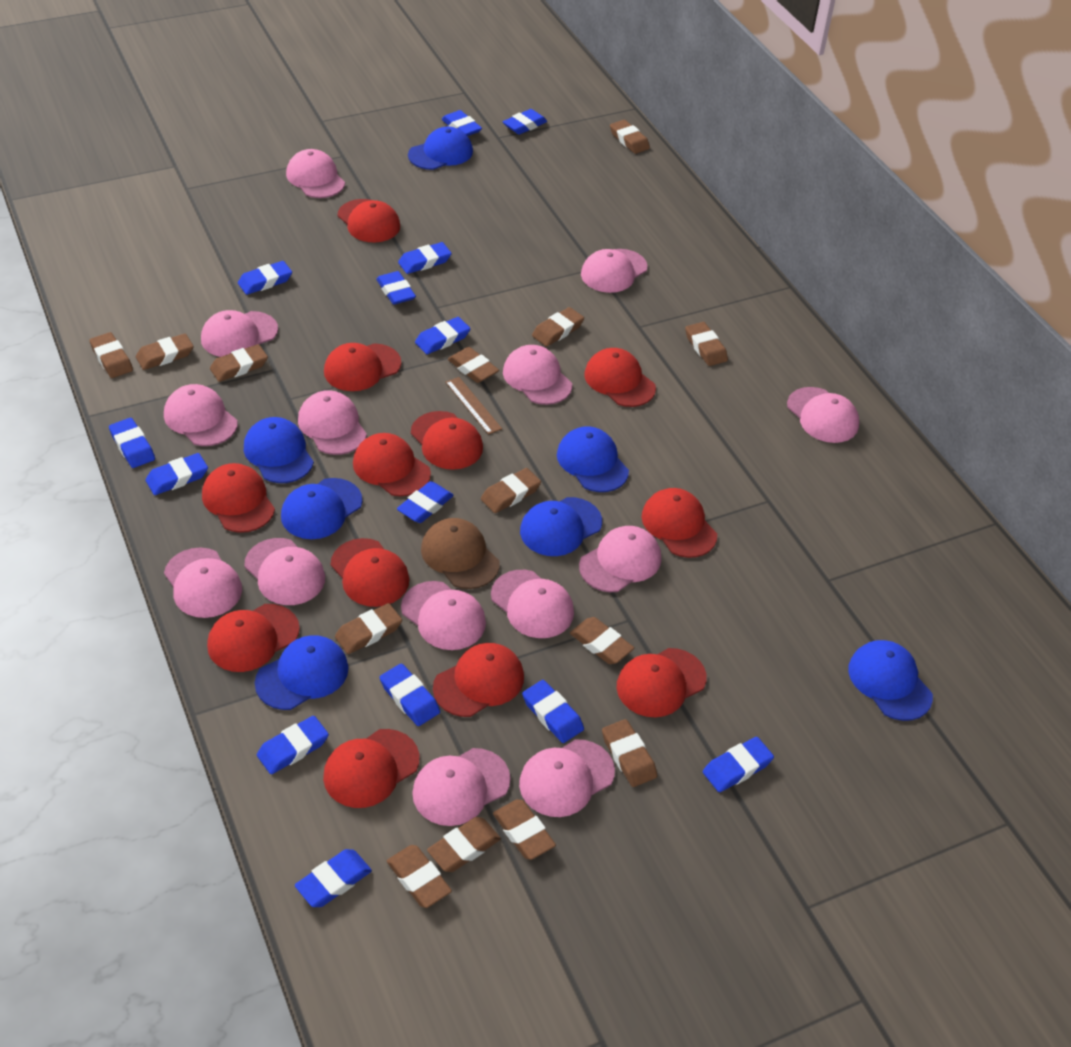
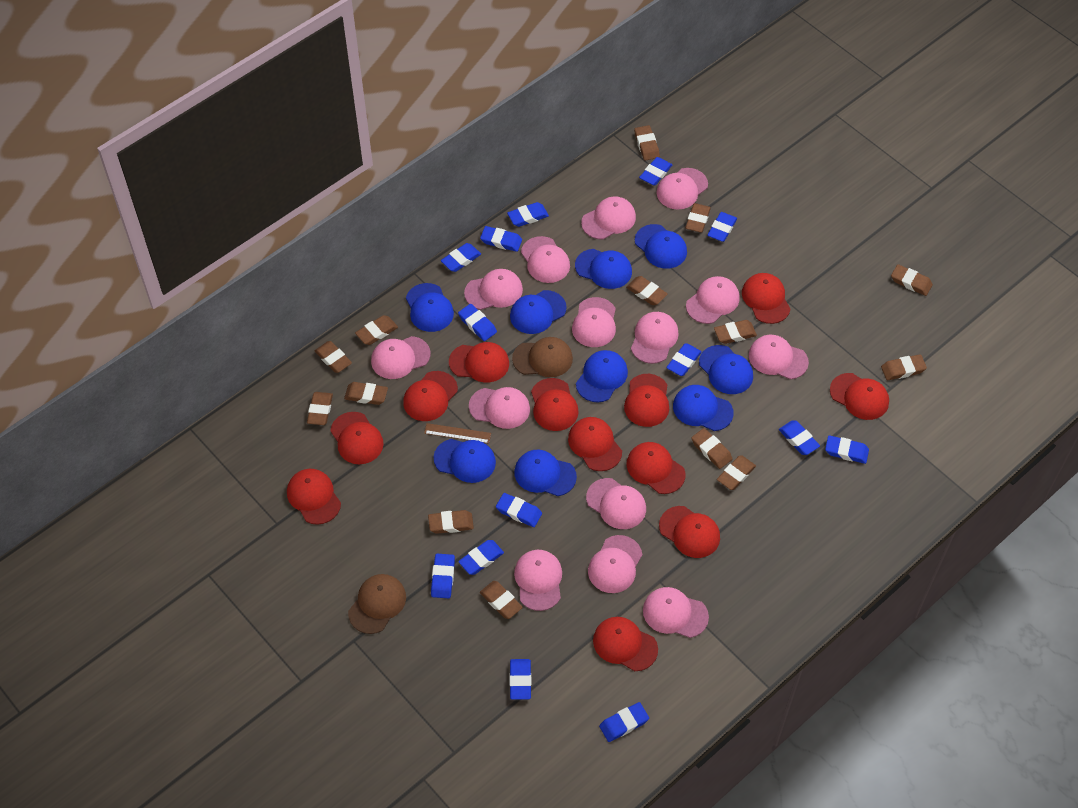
blue cap: 7 -> 9
brown cap: 1 -> 2

